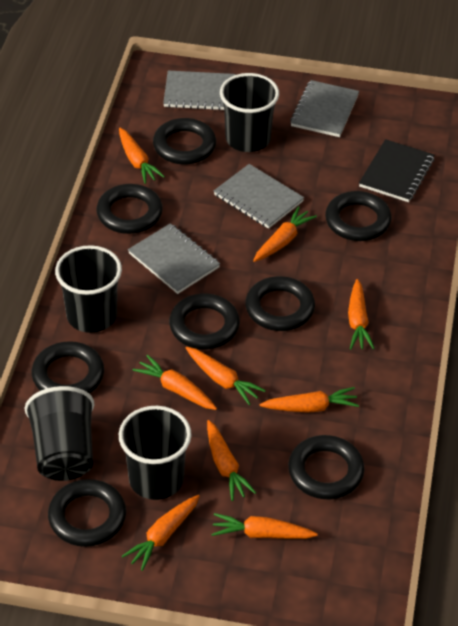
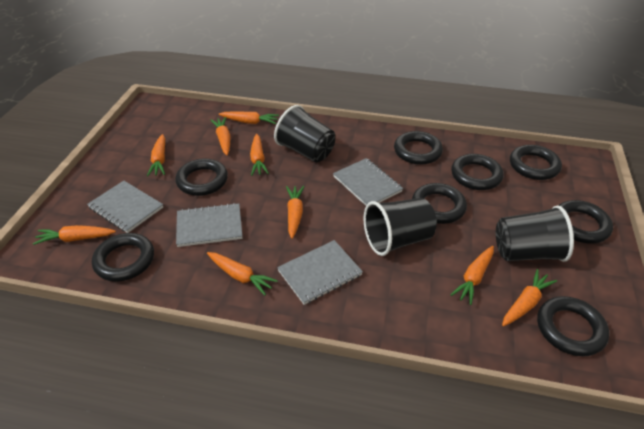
black cup: 4 -> 3
black notebook: 1 -> 0

